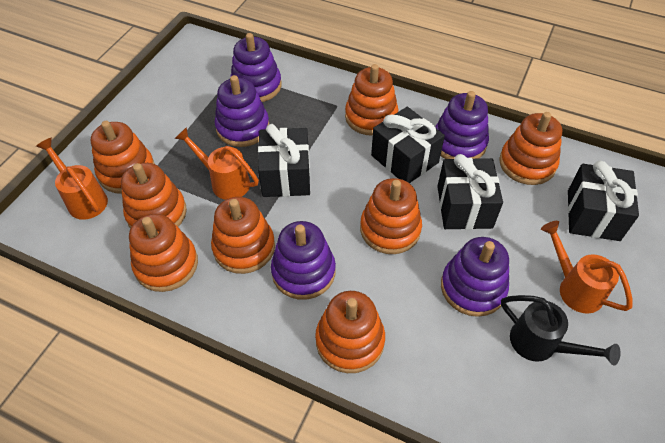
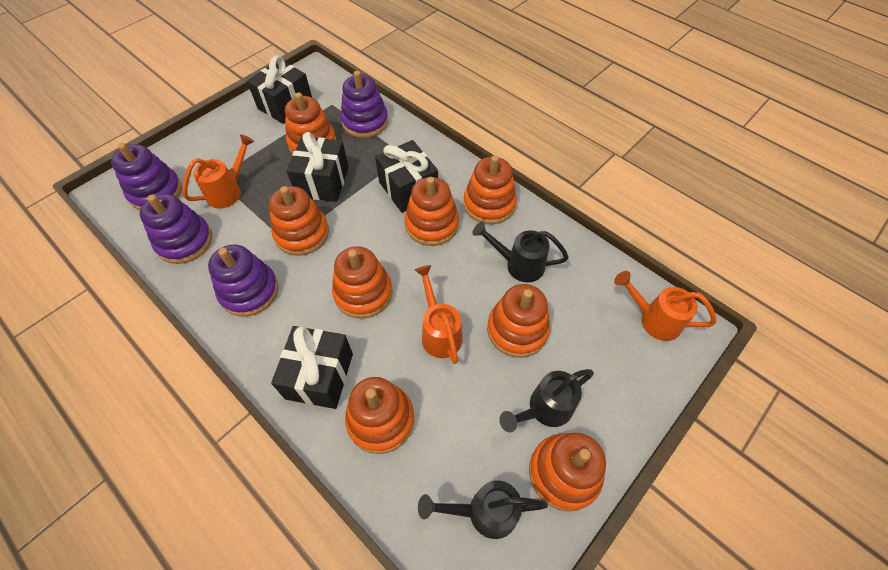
black watering can: 1 -> 3
purple stacking toy: 5 -> 4

